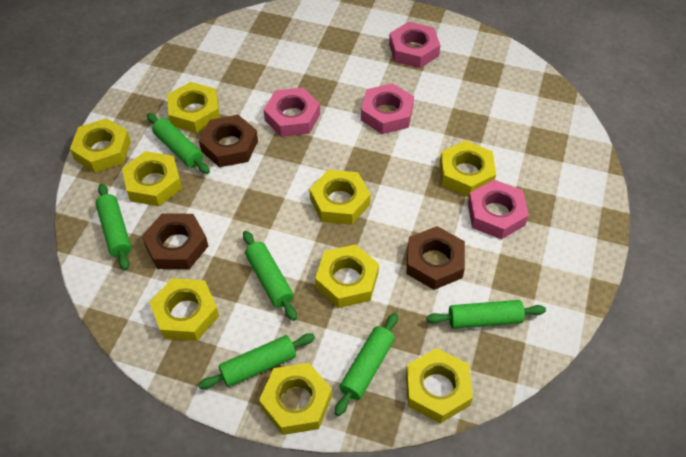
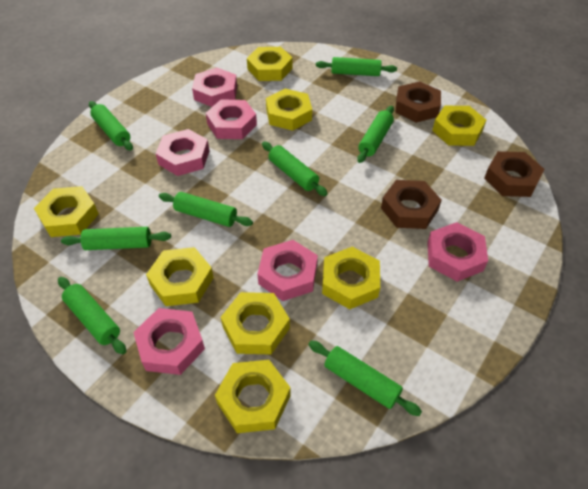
green rolling pin: 6 -> 8
pink nut: 4 -> 6
yellow nut: 9 -> 8

